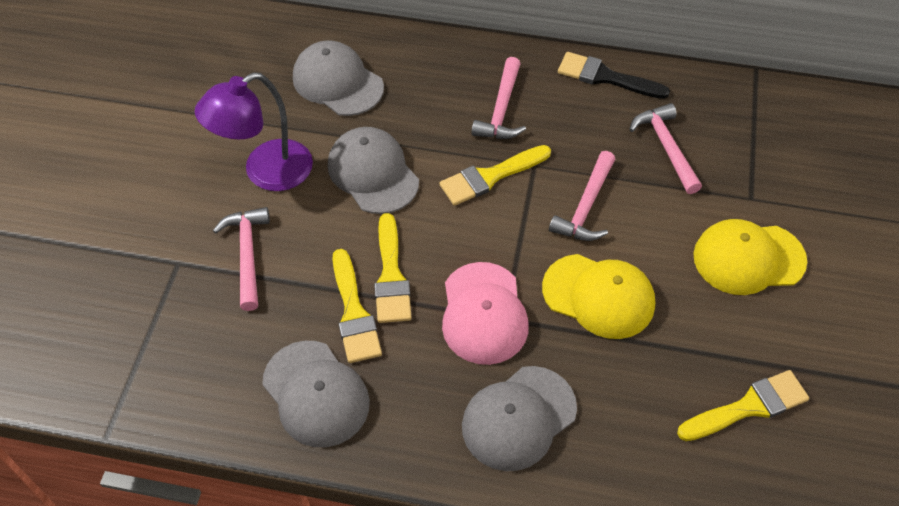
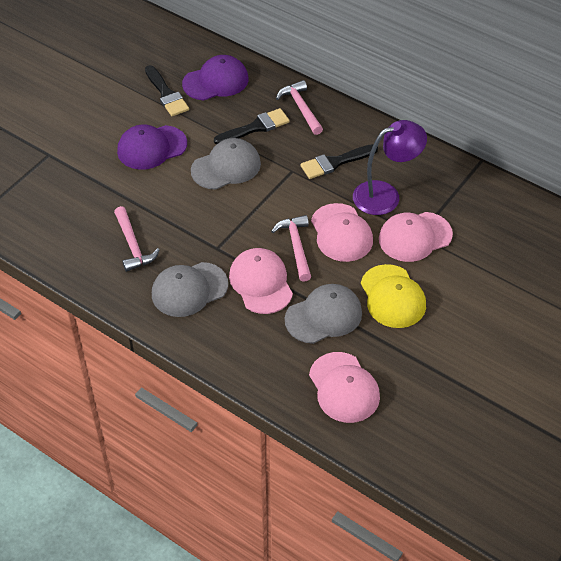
black brush: 1 -> 3
grey cap: 4 -> 3
pink cap: 1 -> 4
pink hammer: 4 -> 3
purple cap: 0 -> 2
yellow brush: 4 -> 0
yellow cap: 2 -> 1

